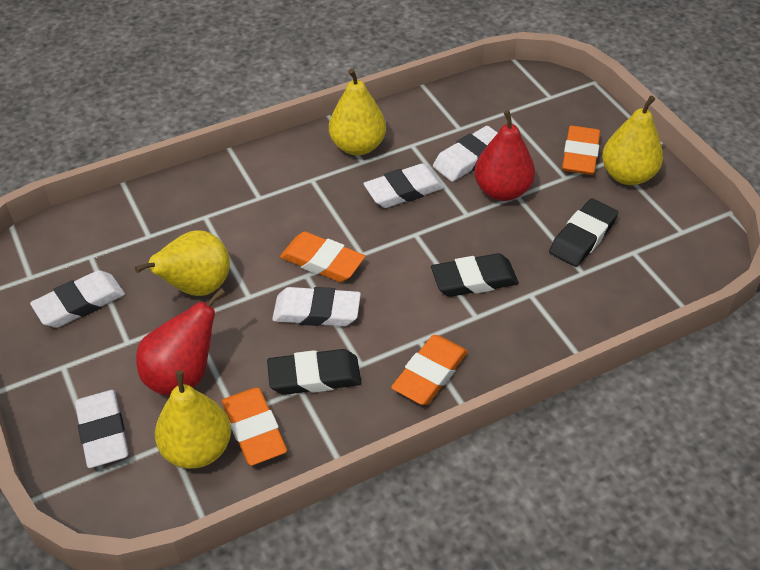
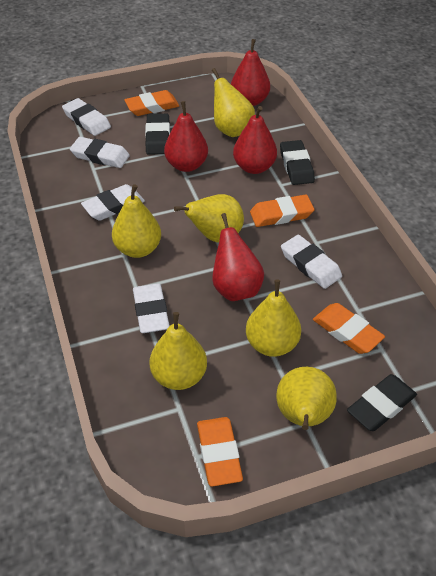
red pear: 2 -> 4
yellow pear: 4 -> 6

